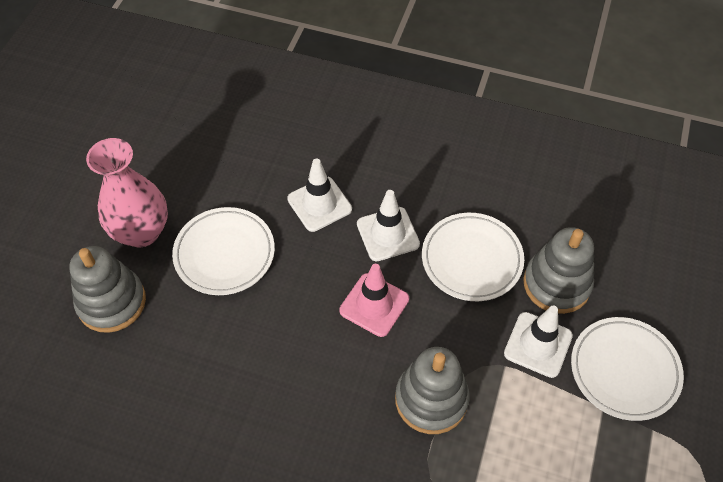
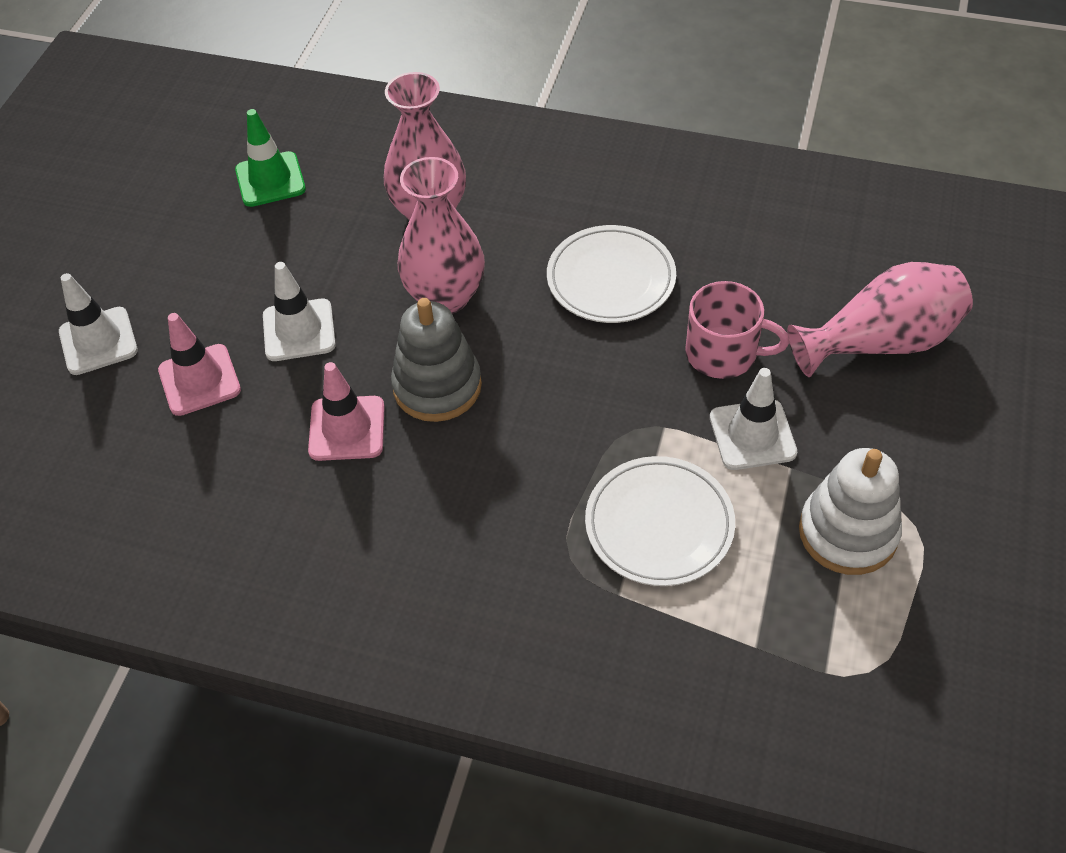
green traffic cone: 0 -> 1
grey stacking toy: 3 -> 1
pink mug: 0 -> 1
pink traffic cone: 1 -> 2
pink vase: 1 -> 3
white plate: 3 -> 2
white stacking toy: 0 -> 1

